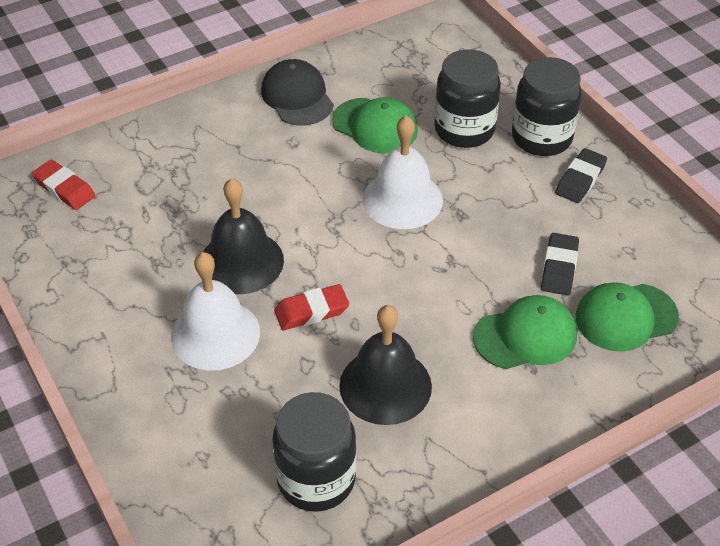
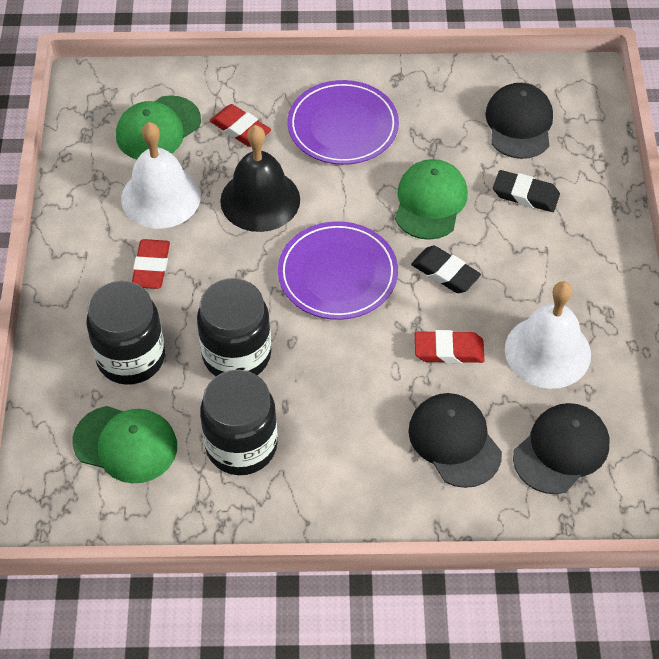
black bell: 2 -> 1
black cap: 1 -> 3
purple plate: 0 -> 2
red eraser: 2 -> 3

